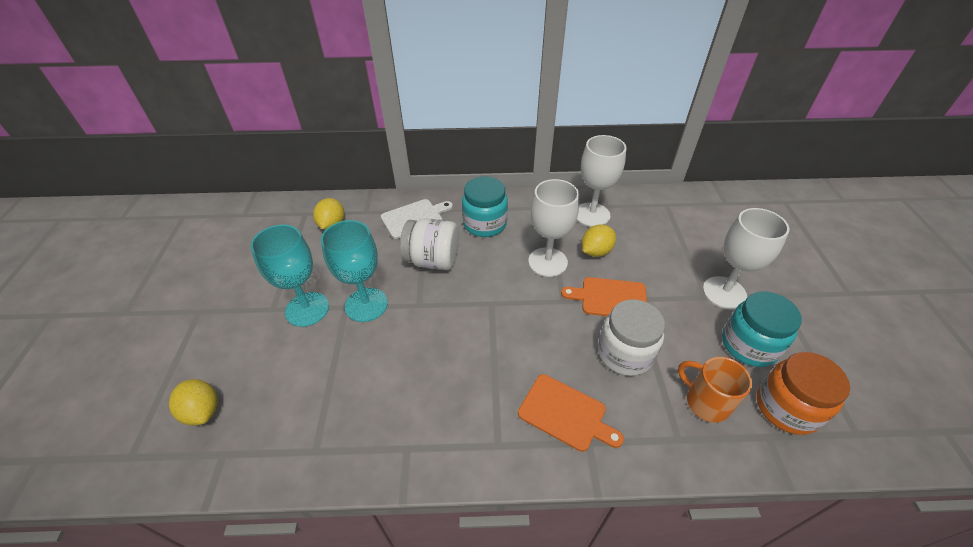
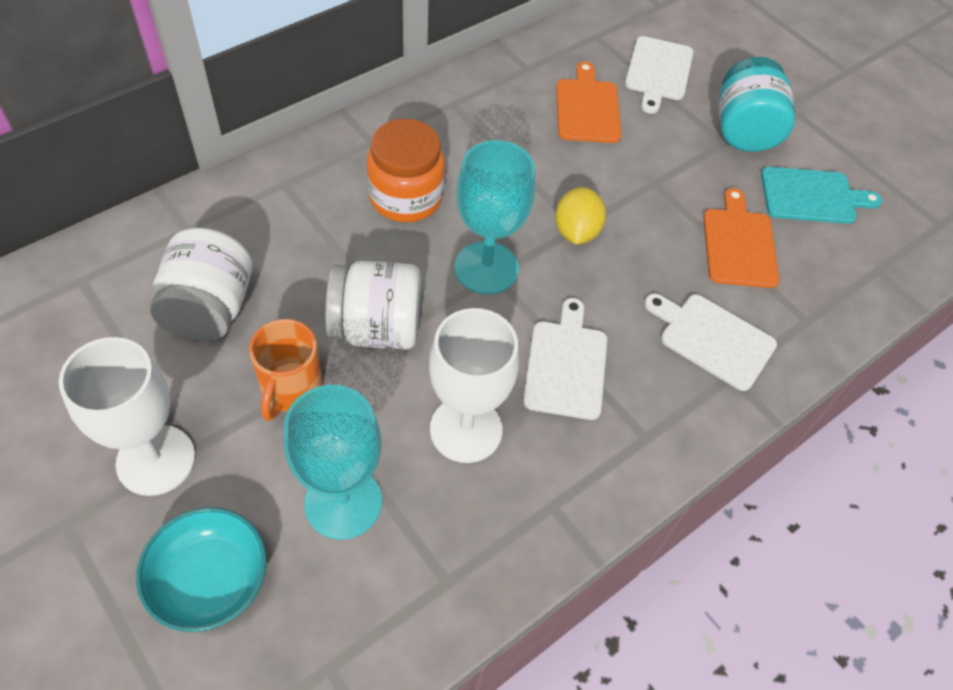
turquoise bowl: 0 -> 1
turquoise cutting board: 0 -> 1
turquoise jar: 2 -> 1
white cutting board: 1 -> 3
white goblet: 3 -> 2
yellow lemon: 3 -> 1

